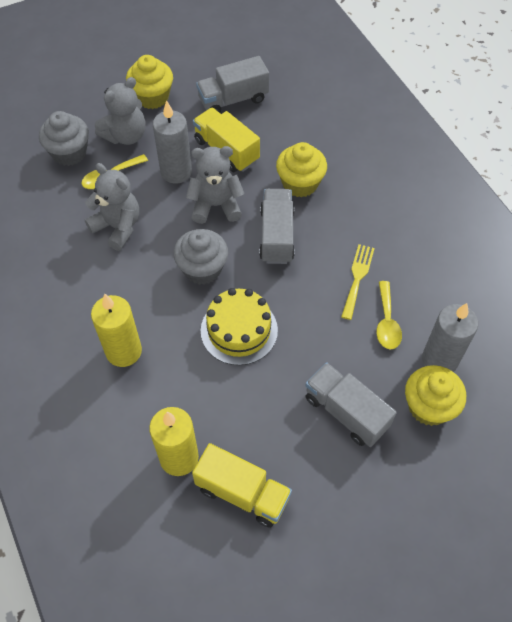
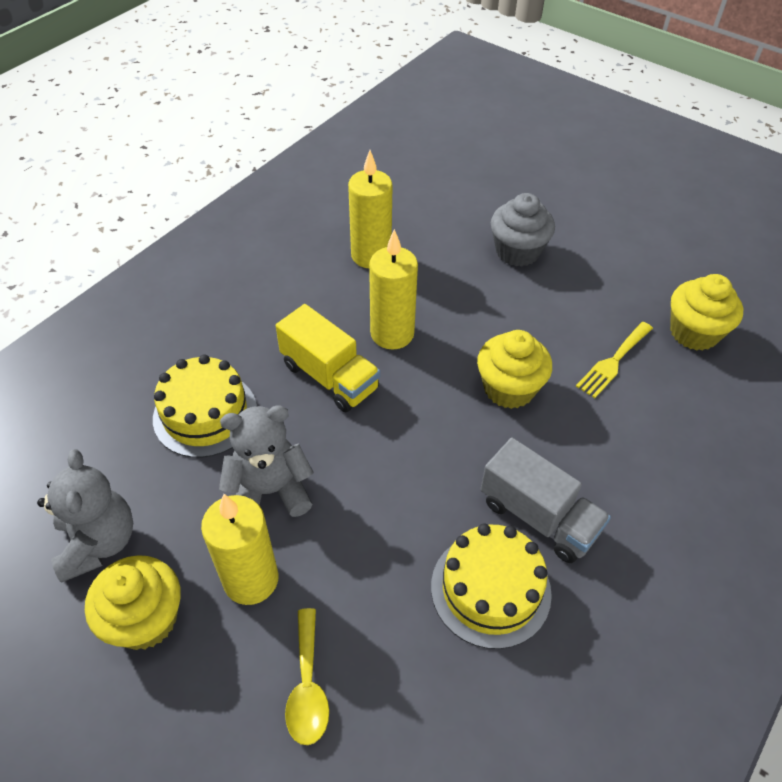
grey candle: 2 -> 0
grey cupcake: 2 -> 1
grey teddy bear: 3 -> 2
grey truck: 3 -> 1
yellow cake: 1 -> 2
yellow candle: 2 -> 3
yellow spoon: 2 -> 1
yellow truck: 2 -> 1

